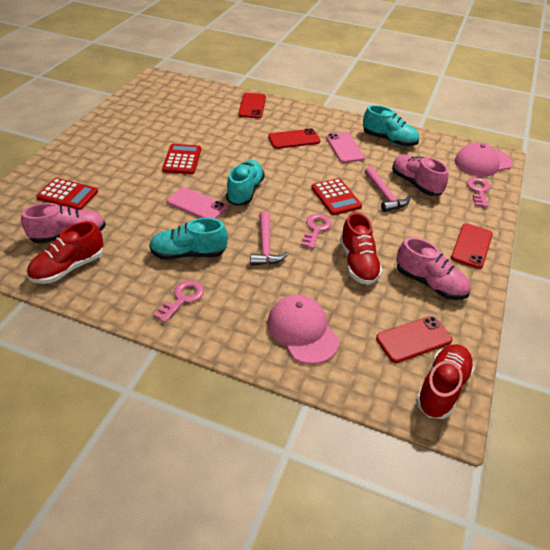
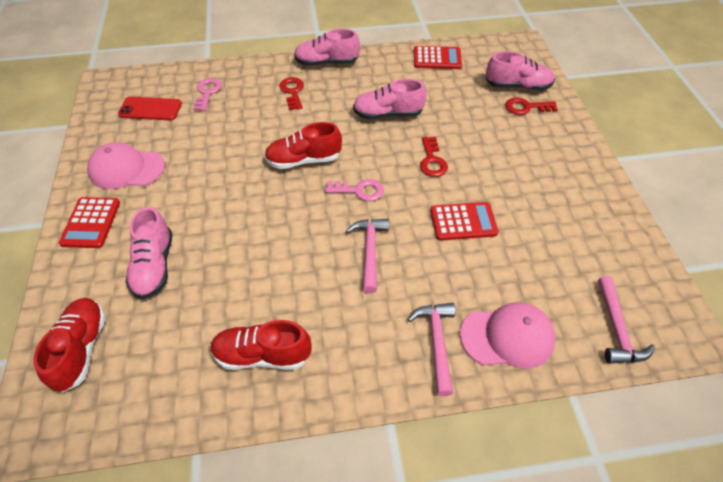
pink hammer: 2 -> 3
pink key: 3 -> 2
pink phone: 2 -> 0
pink shoe: 3 -> 4
red key: 0 -> 3
red phone: 4 -> 1
turquoise shoe: 3 -> 0

